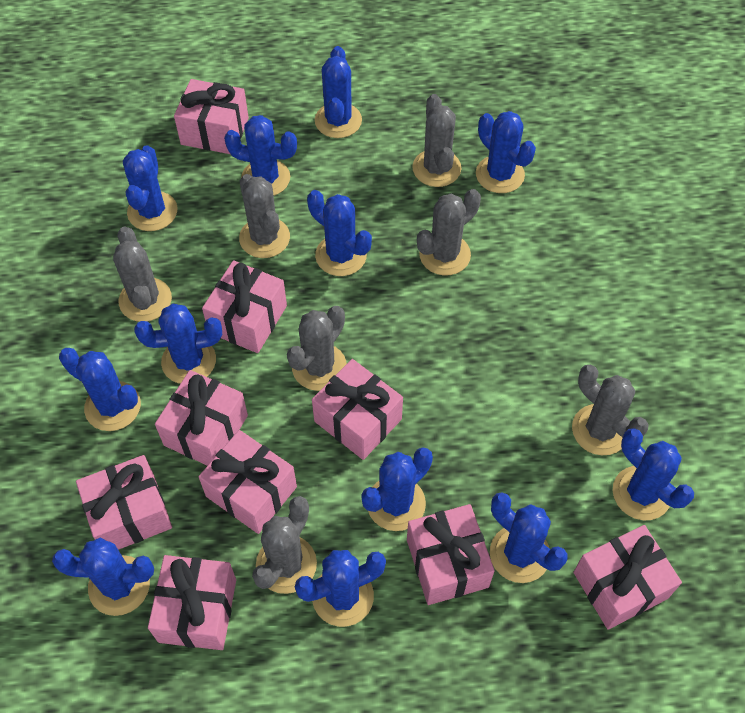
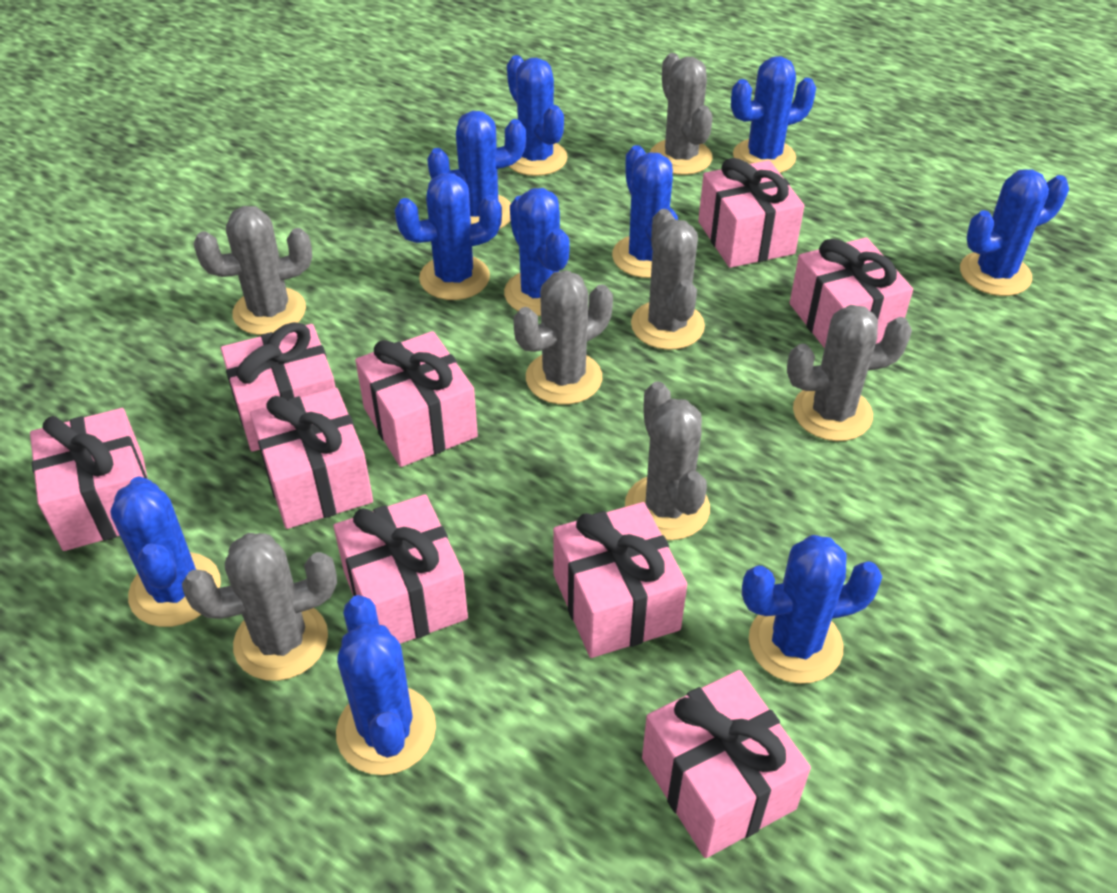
blue cactus: 12 -> 10

